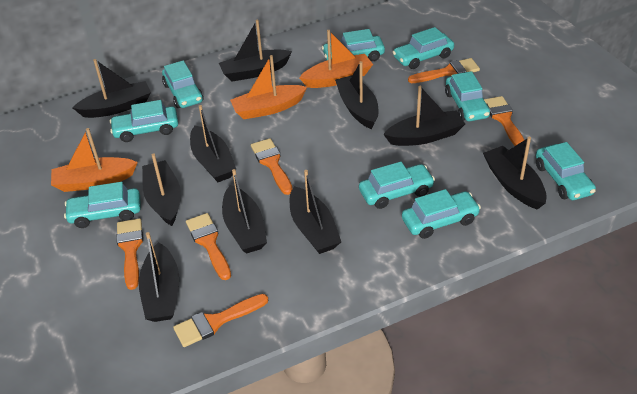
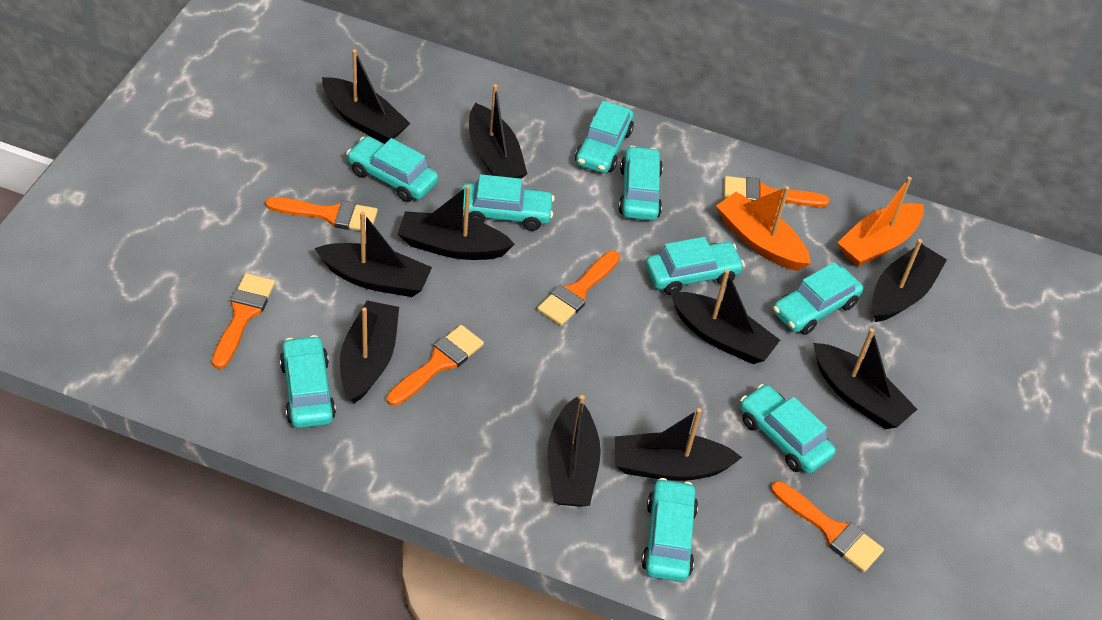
orange boat: 3 -> 2

